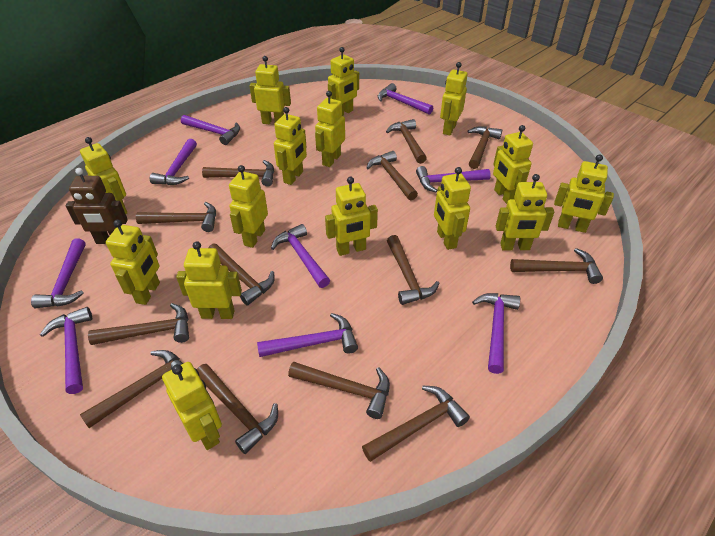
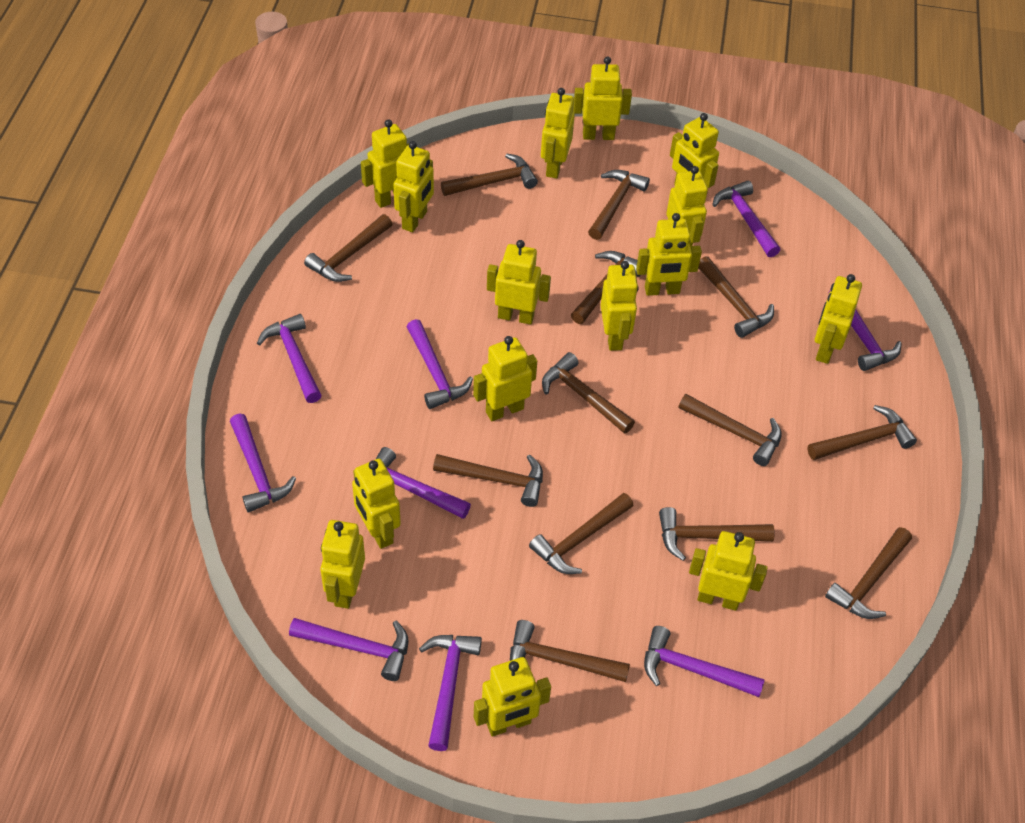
brown robot: 1 -> 0

